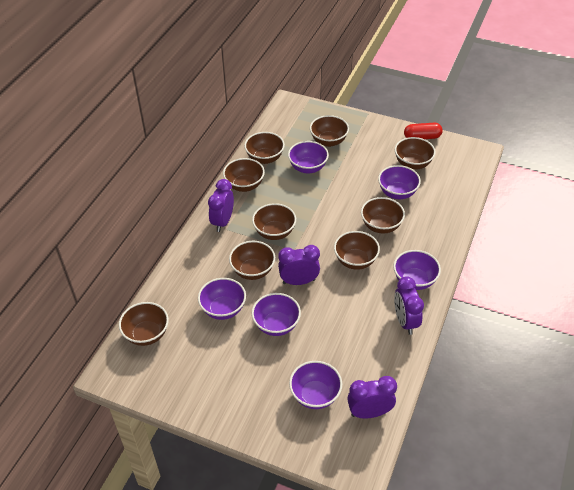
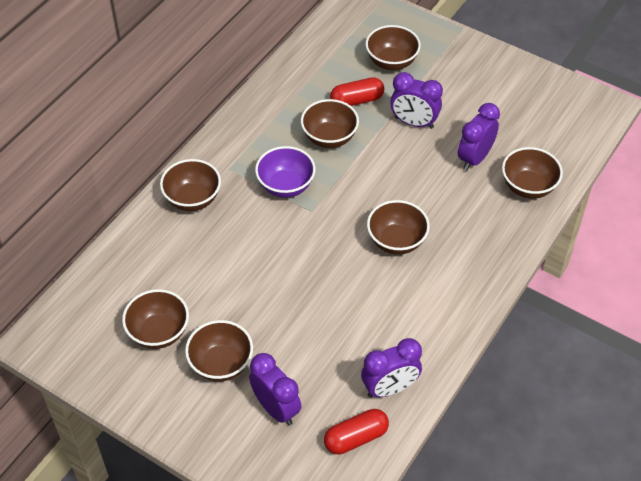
brown bowl: 9 -> 7
purple bowl: 6 -> 1
red capsule: 1 -> 2

